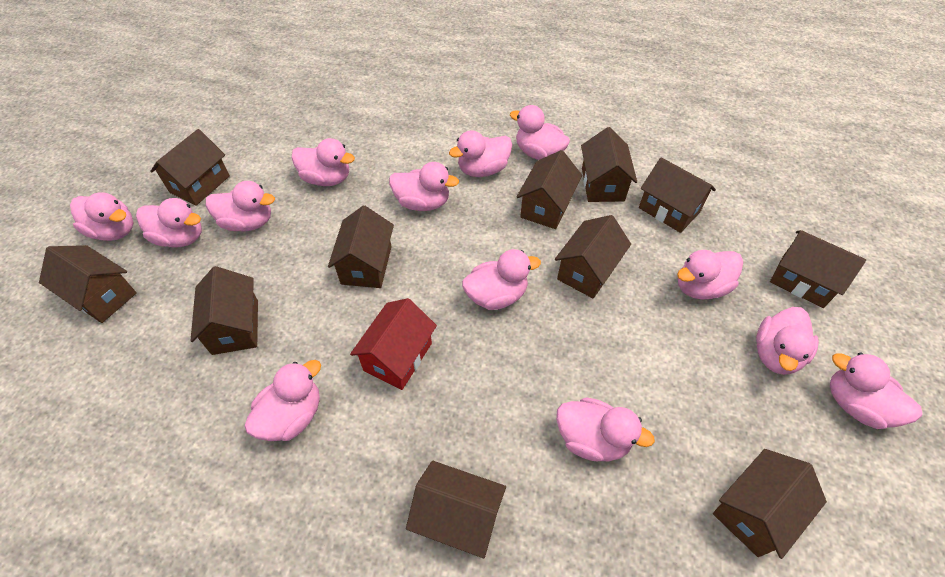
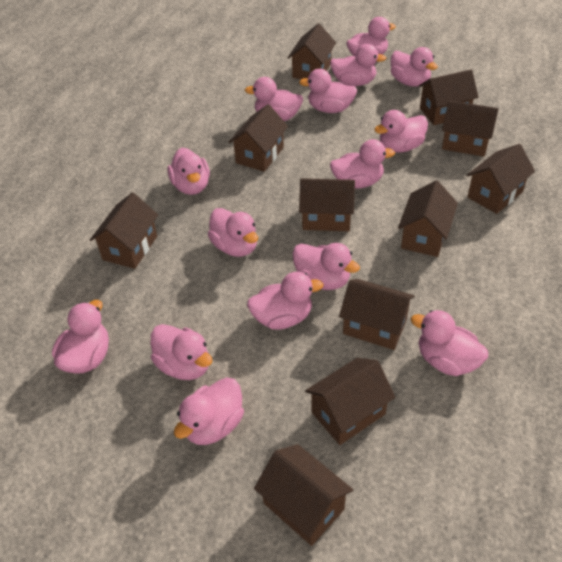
pink duck: 13 -> 15
red house: 1 -> 0

